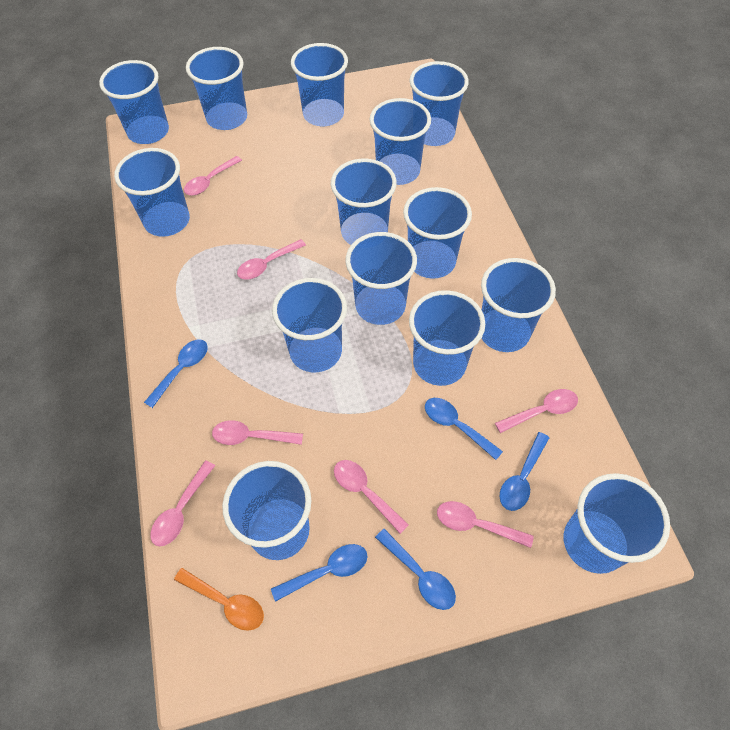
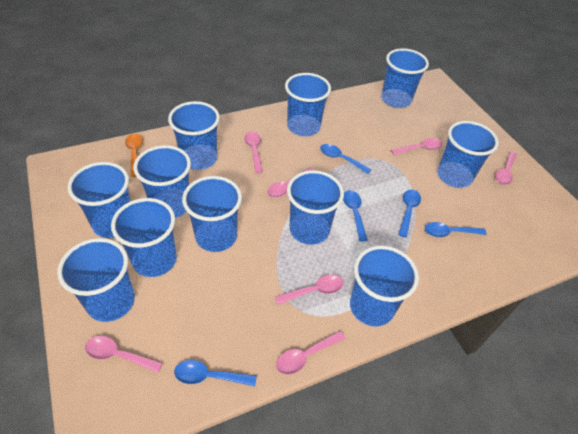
blue cup: 14 -> 11

